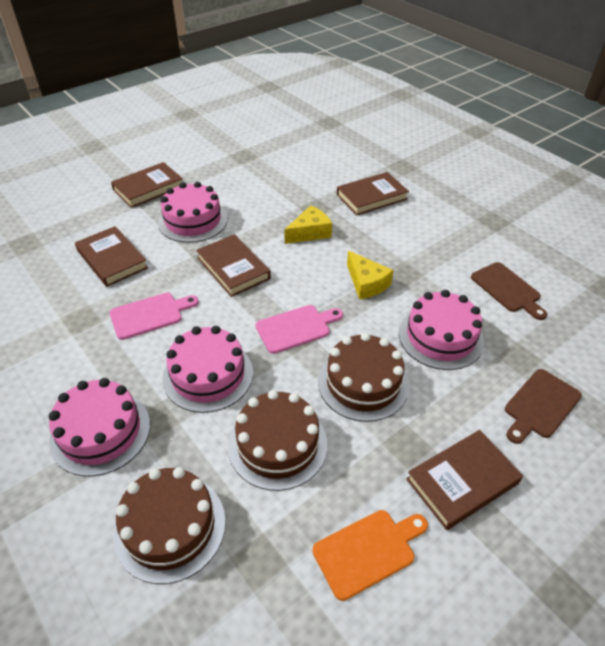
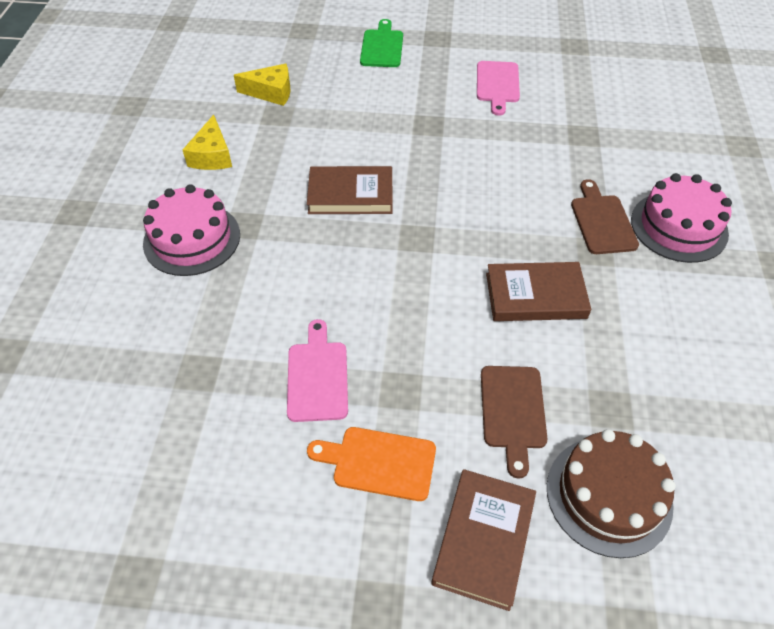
brown book: 5 -> 3
brown cake: 3 -> 1
green cutting board: 0 -> 1
pink cake: 4 -> 2

